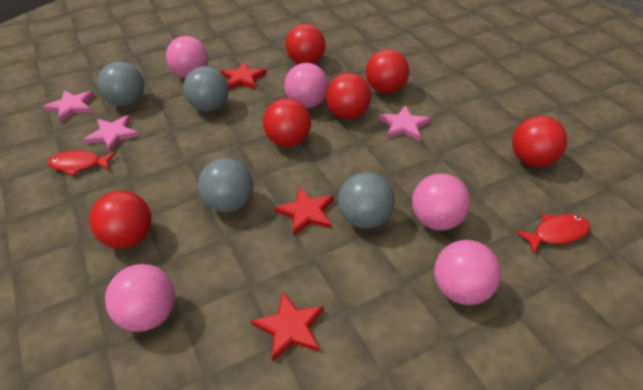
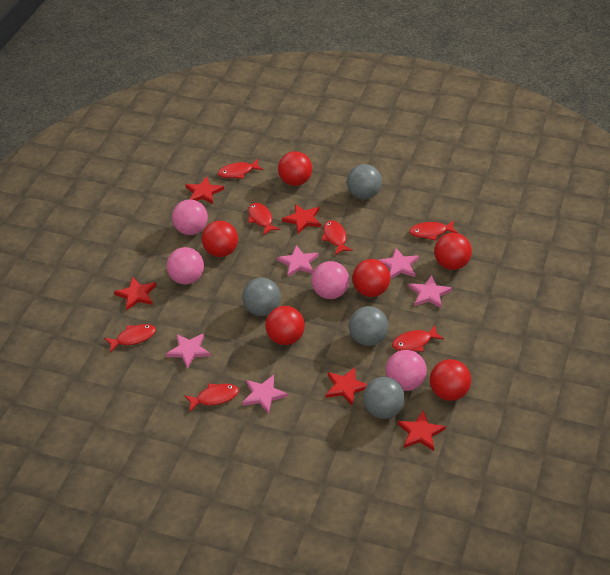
pink ball: 5 -> 4
pink star: 3 -> 5
red fish: 2 -> 7
red star: 3 -> 5

